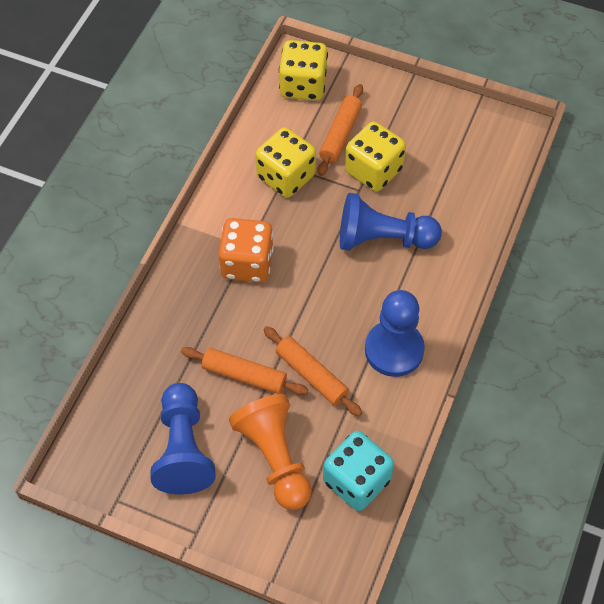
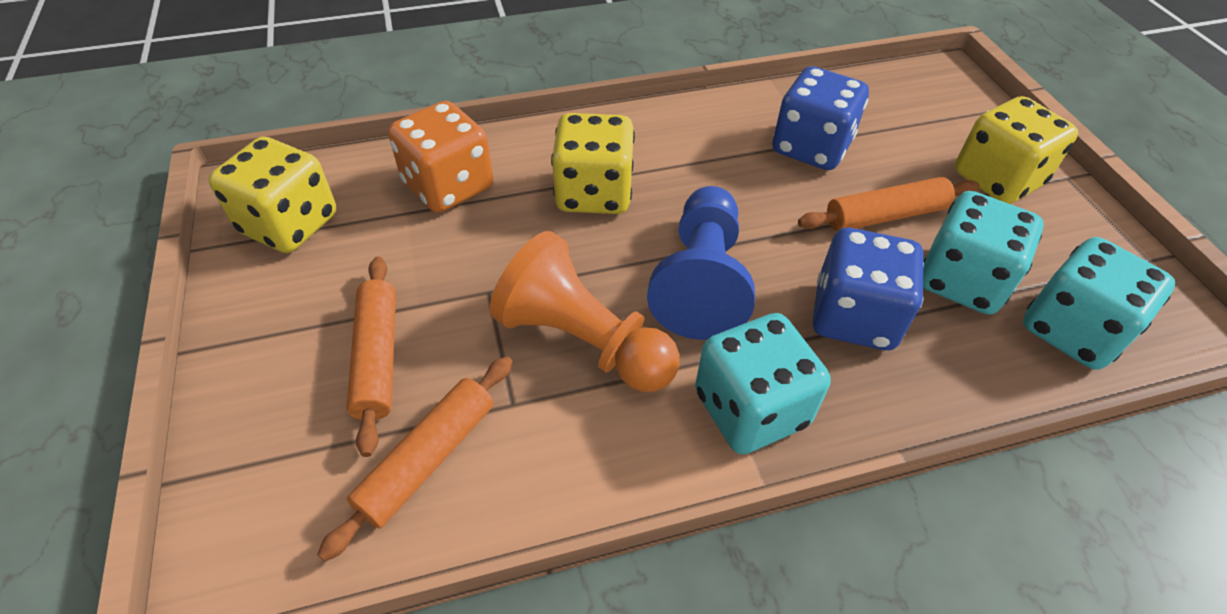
blue dice: 0 -> 2
blue pawn: 3 -> 1
turquoise dice: 1 -> 3

